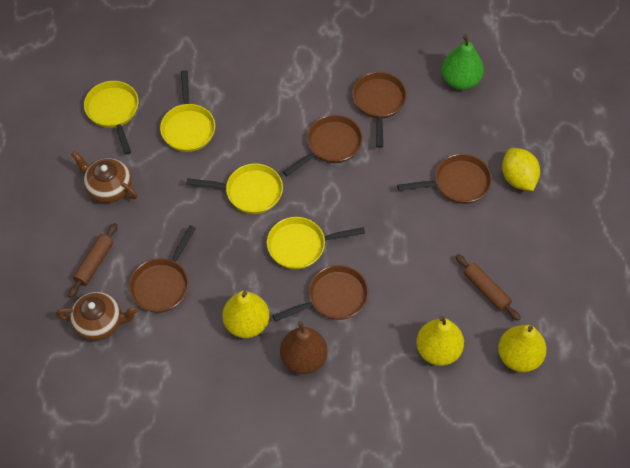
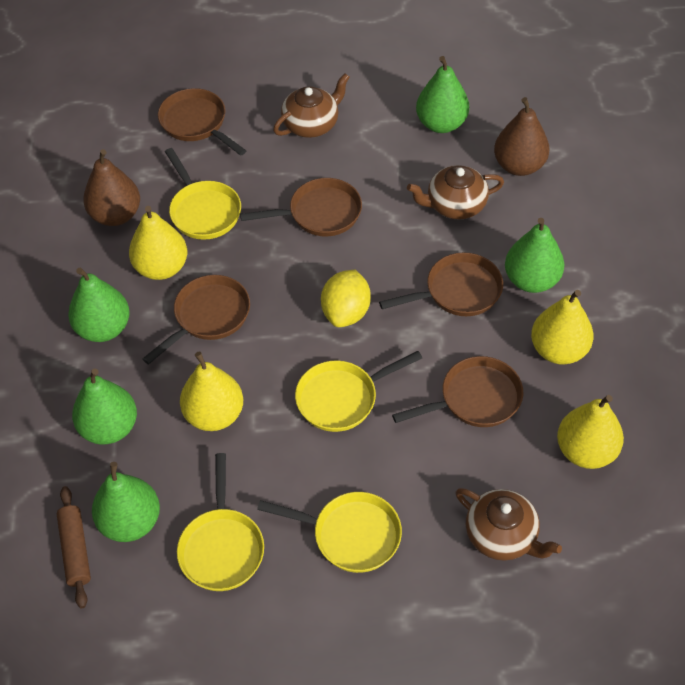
brown pear: 1 -> 2
brown rolling pin: 2 -> 1
brown teapot: 2 -> 3
green pear: 1 -> 5
yellow pear: 3 -> 4

